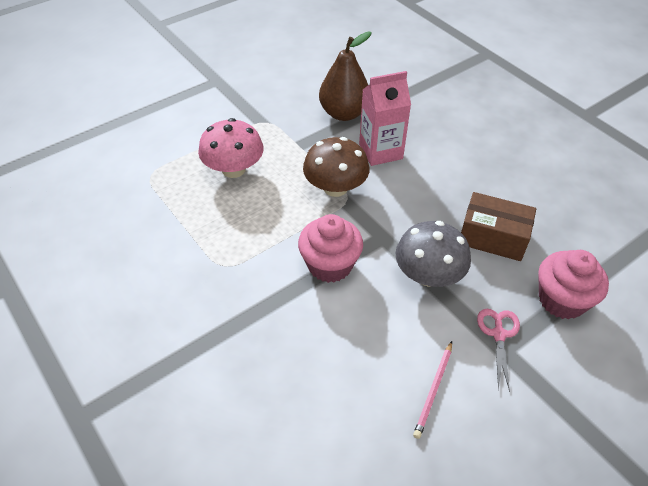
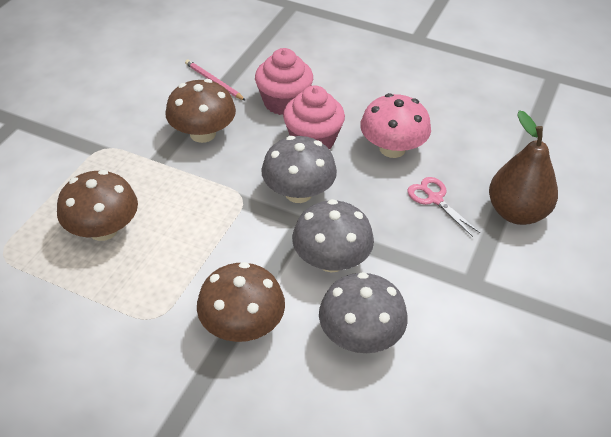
brown box: 1 -> 0
brown mushroom: 1 -> 3
grey mushroom: 1 -> 3
pink carton: 1 -> 0

